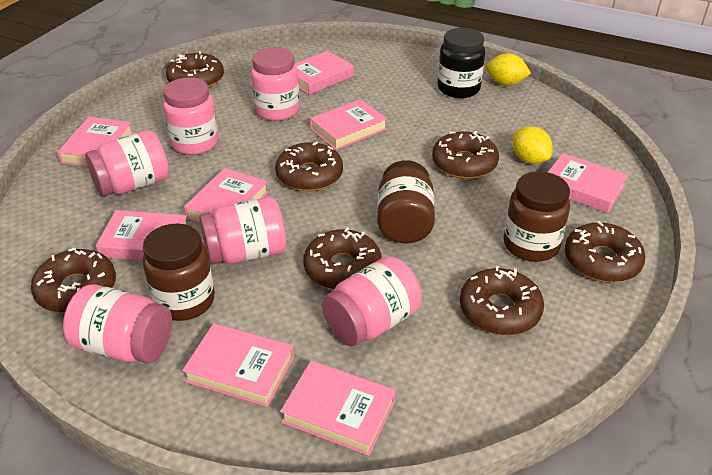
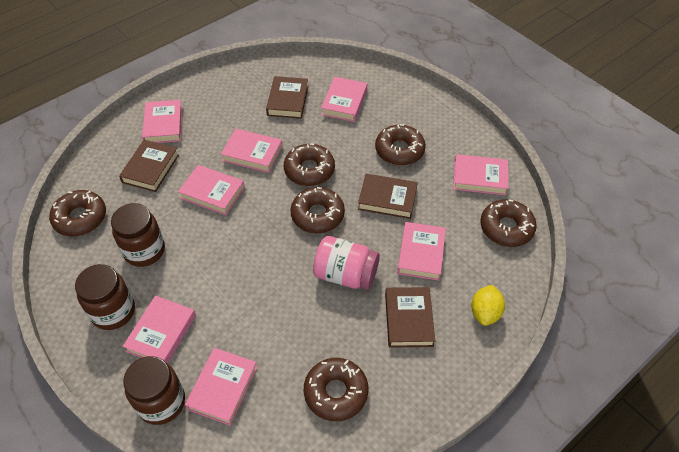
black jar: 1 -> 0
brown book: 0 -> 4
brown donut: 7 -> 6
pink jar: 6 -> 1
yellow lemon: 2 -> 1

